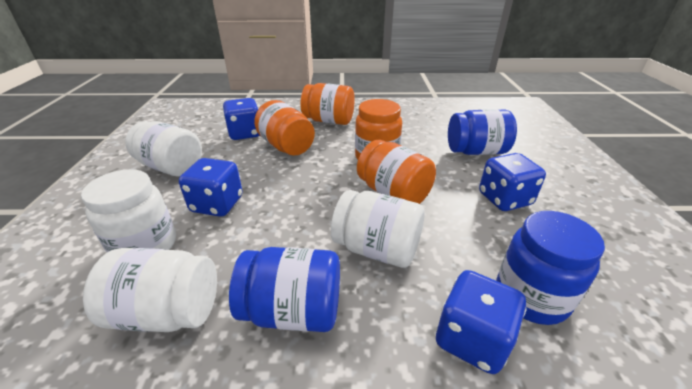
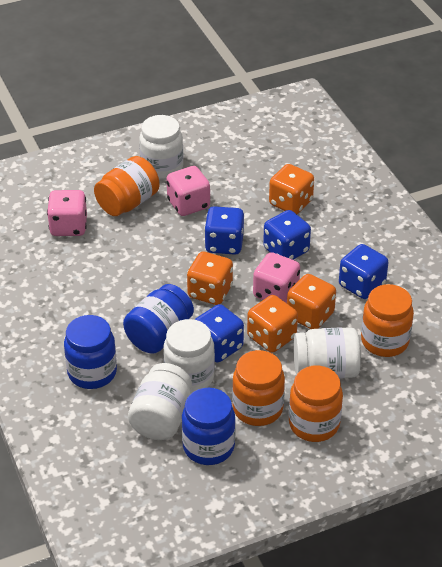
orange dice: 0 -> 4
pink dice: 0 -> 3

